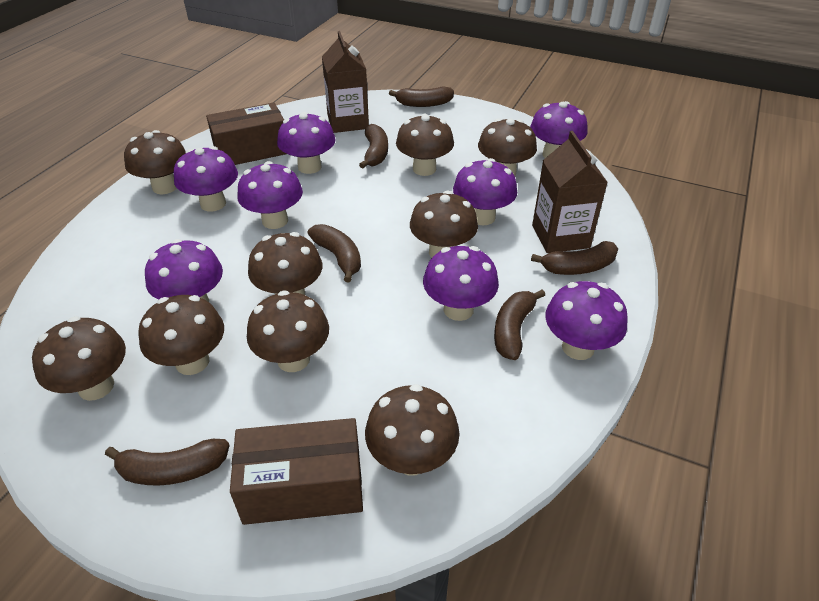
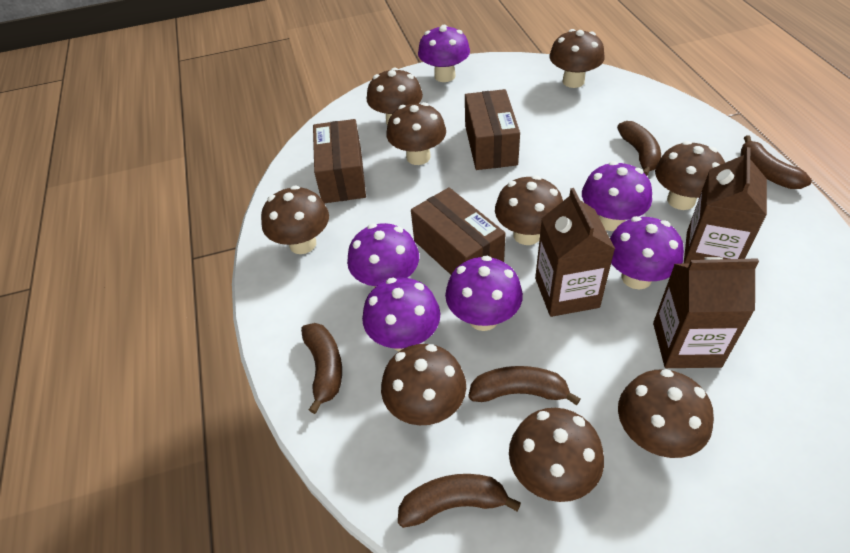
brown banana: 6 -> 5
brown box: 2 -> 3
brown carton: 2 -> 3
purple mushroom: 8 -> 6

